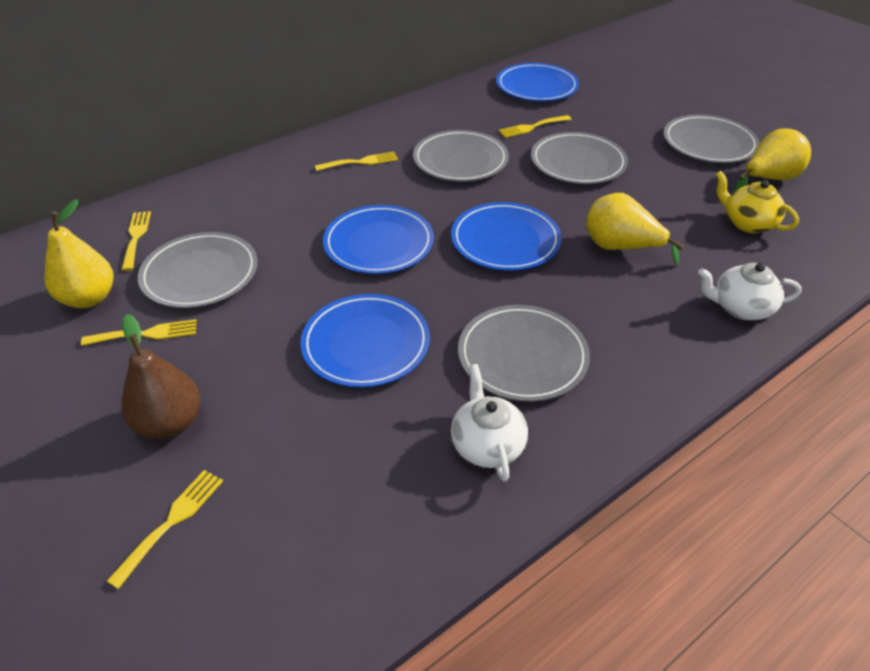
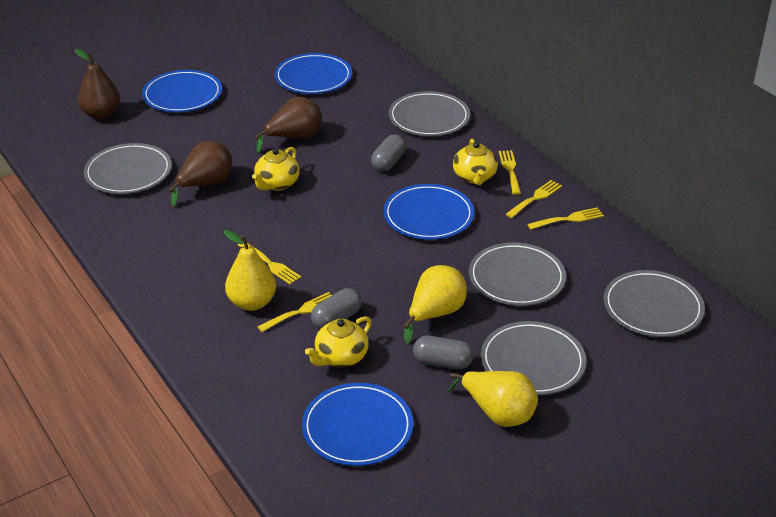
brown pear: 1 -> 3
grey capsule: 0 -> 3
white teapot: 2 -> 0
yellow teapot: 1 -> 3

